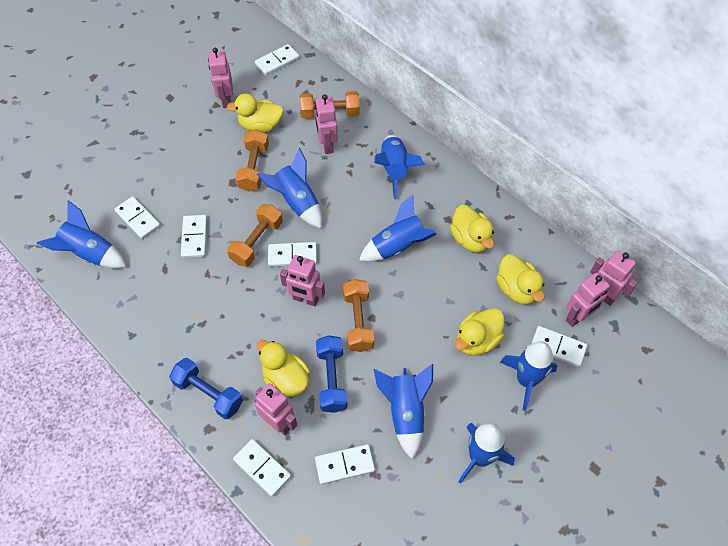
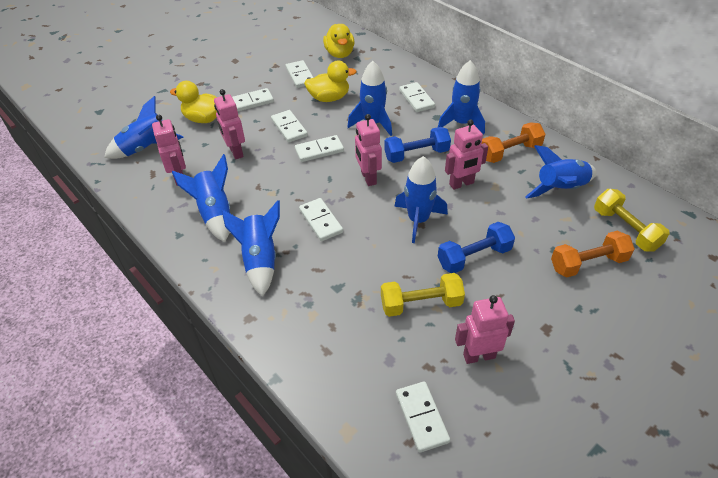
orange dumbbell: 4 -> 2
pink robot: 6 -> 5
yellow duck: 5 -> 3
yellow dumbbell: 0 -> 2

